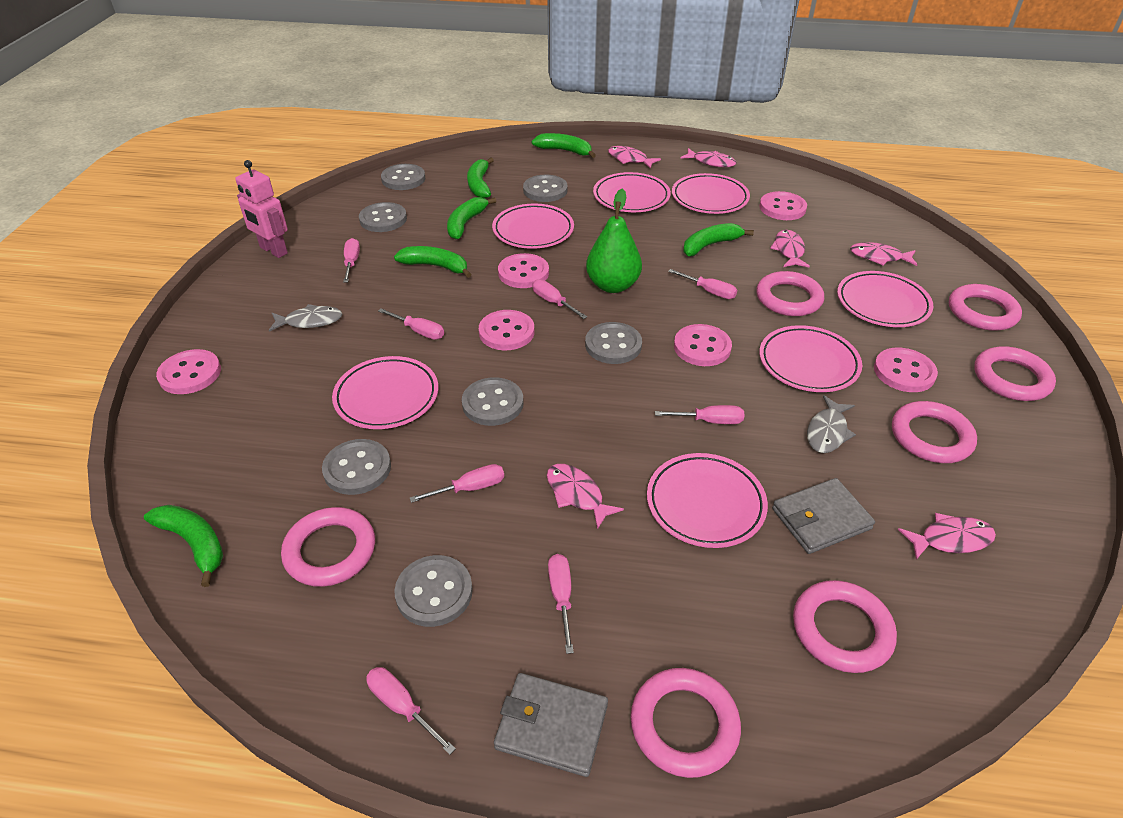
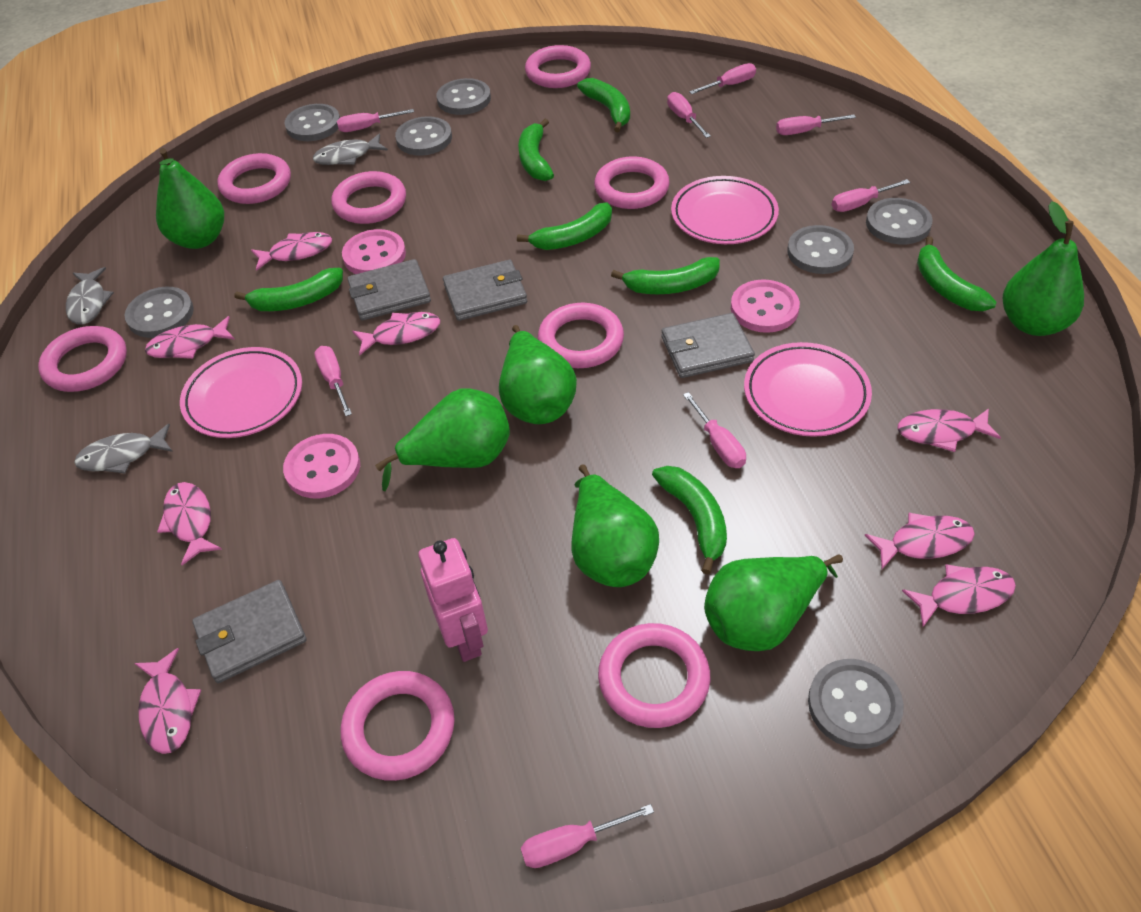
green banana: 6 -> 7
green pear: 1 -> 6
grey fish: 2 -> 3
grey wallet: 2 -> 4
pink button: 6 -> 3
pink fish: 6 -> 8
pink plate: 7 -> 3
pink ring: 7 -> 8

